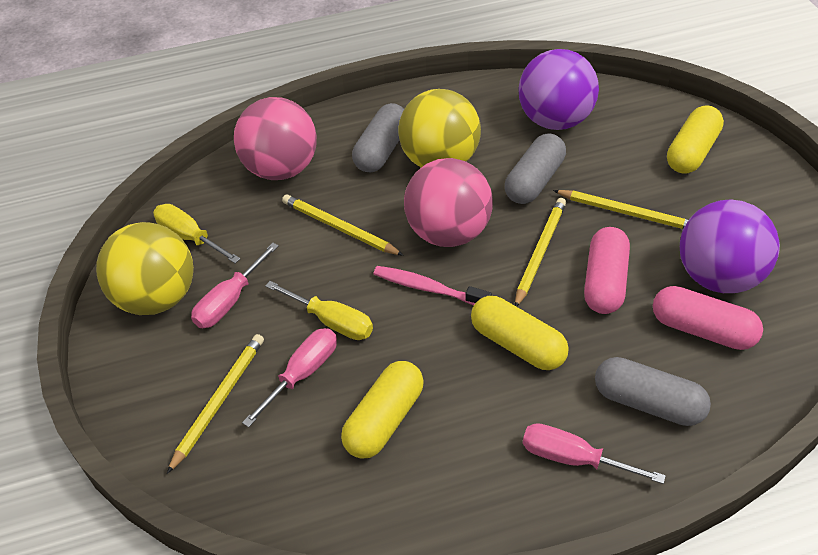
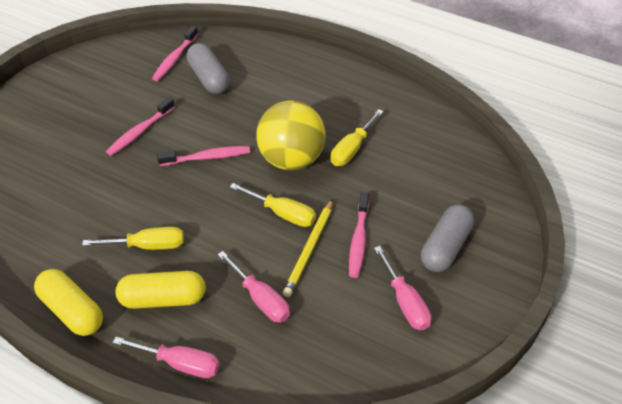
grey capsule: 3 -> 2
pink ball: 2 -> 0
pink capsule: 2 -> 0
pink toothbrush: 1 -> 4
purple ball: 2 -> 0
yellow ball: 2 -> 1
yellow capsule: 3 -> 2
yellow pencil: 4 -> 1
yellow screwdriver: 2 -> 3

